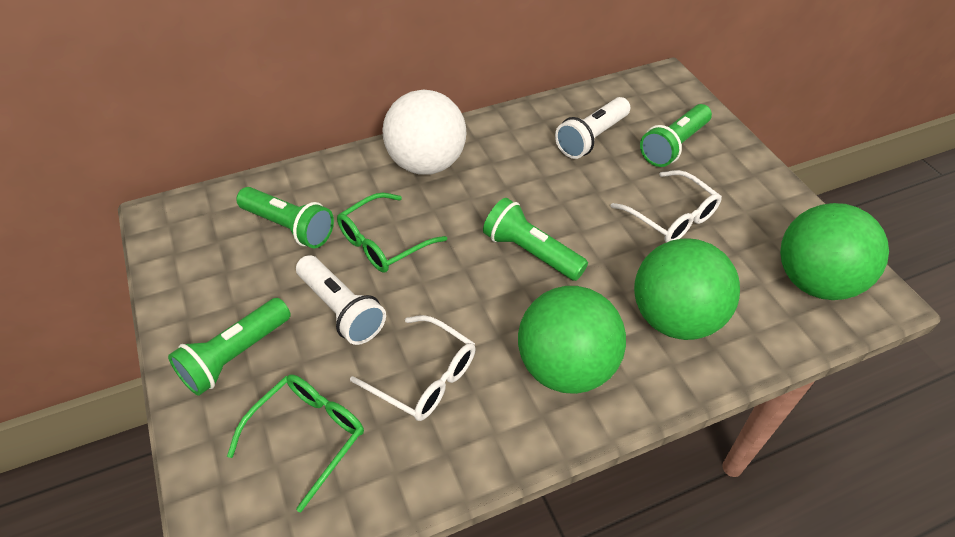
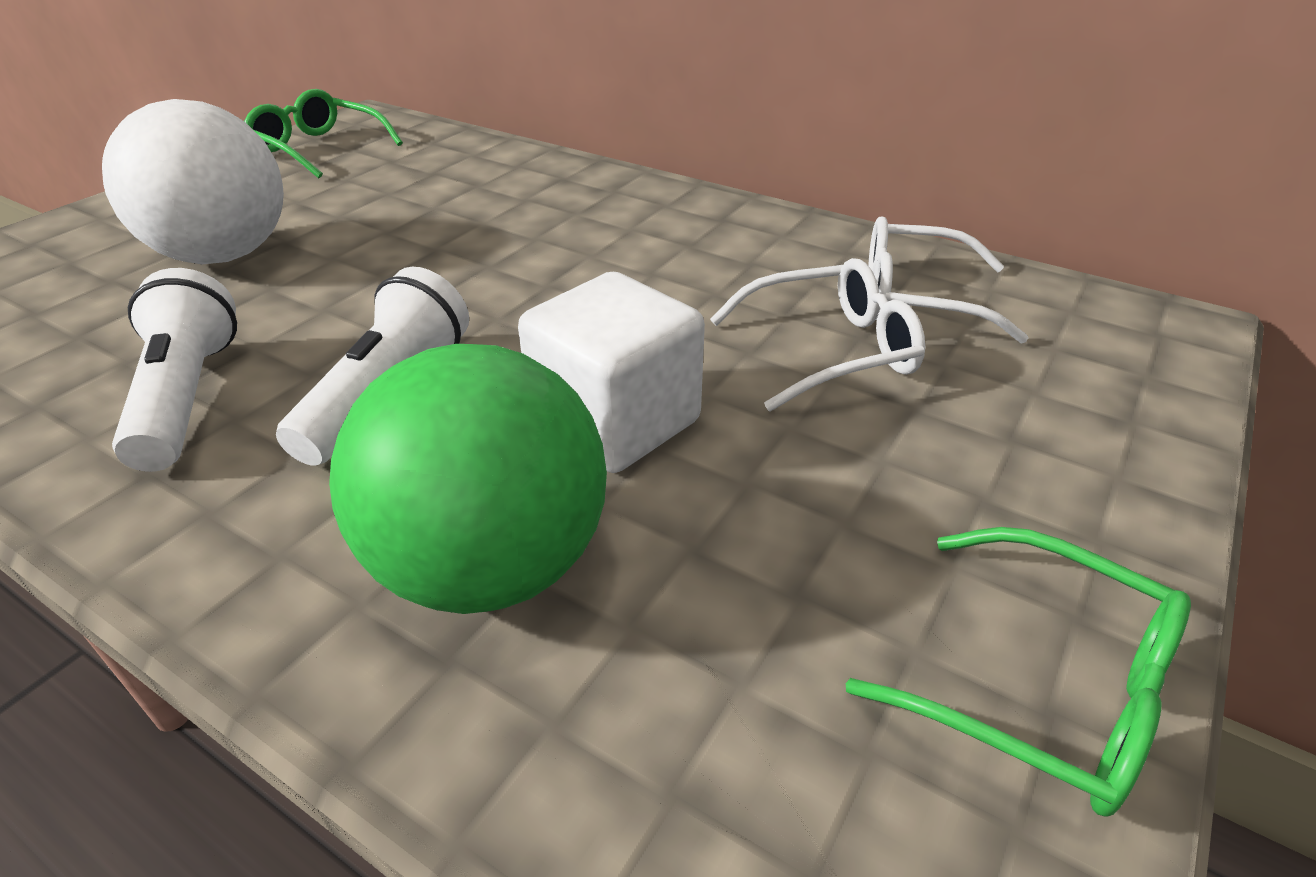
green ball: 3 -> 1
green flashlight: 4 -> 0
white cube: 0 -> 1

